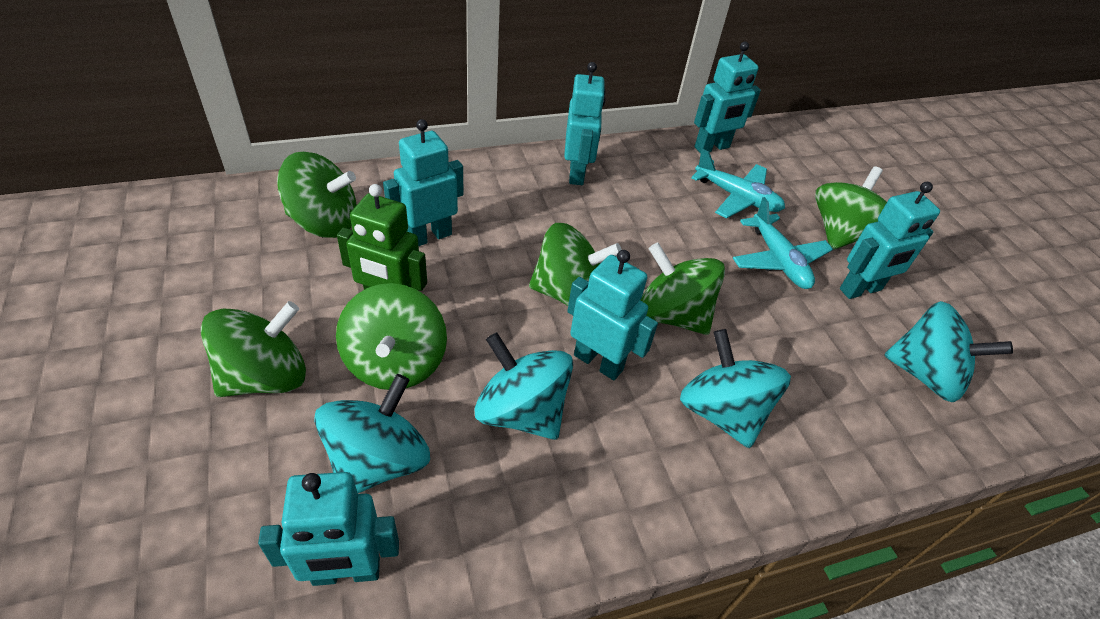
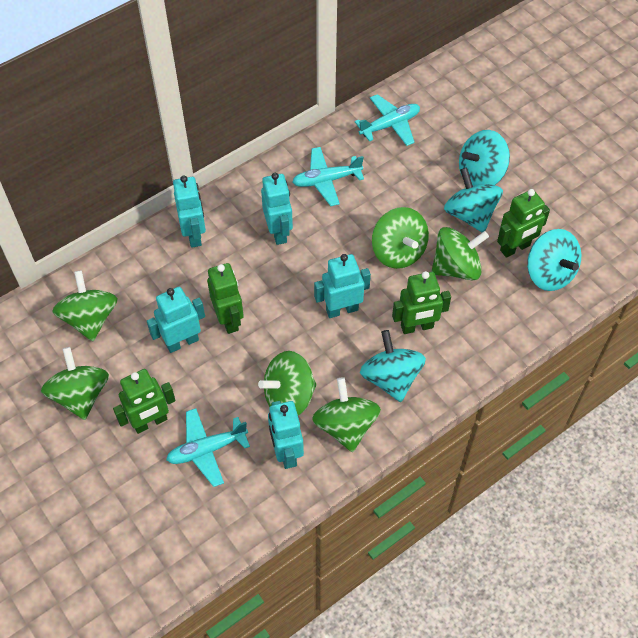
green robot: 1 -> 4
turquoise plane: 2 -> 3
turquoise robot: 6 -> 5

